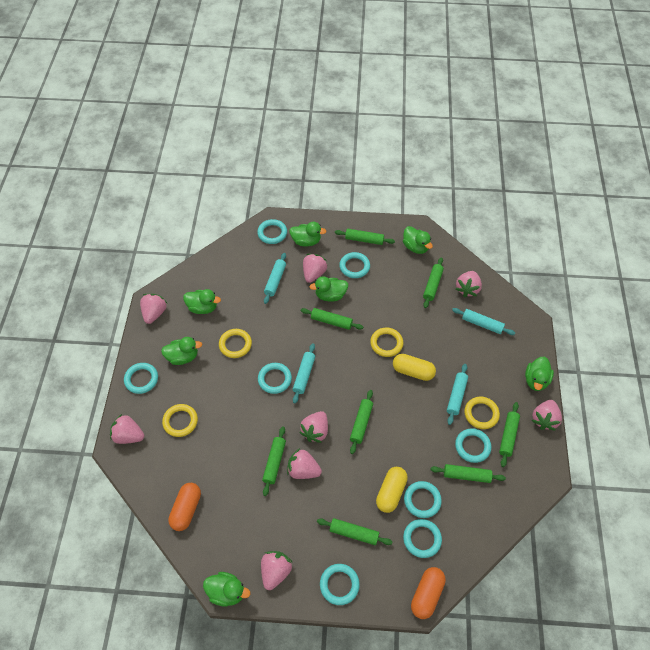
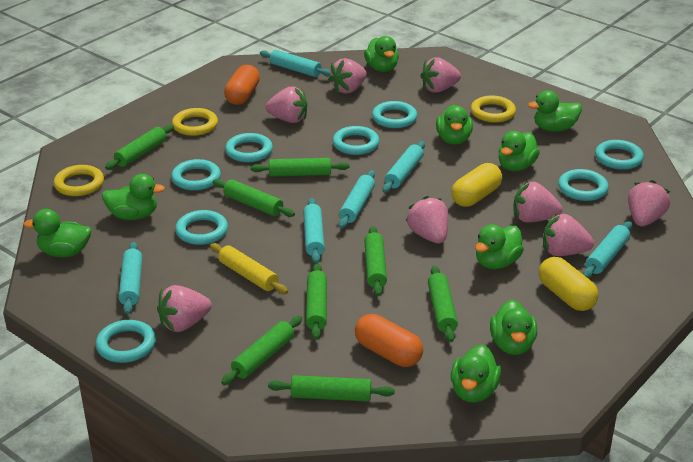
green duck: 7 -> 9
turquoise rolling pin: 4 -> 6
yellow ring: 4 -> 3
yellow rolling pin: 0 -> 1

